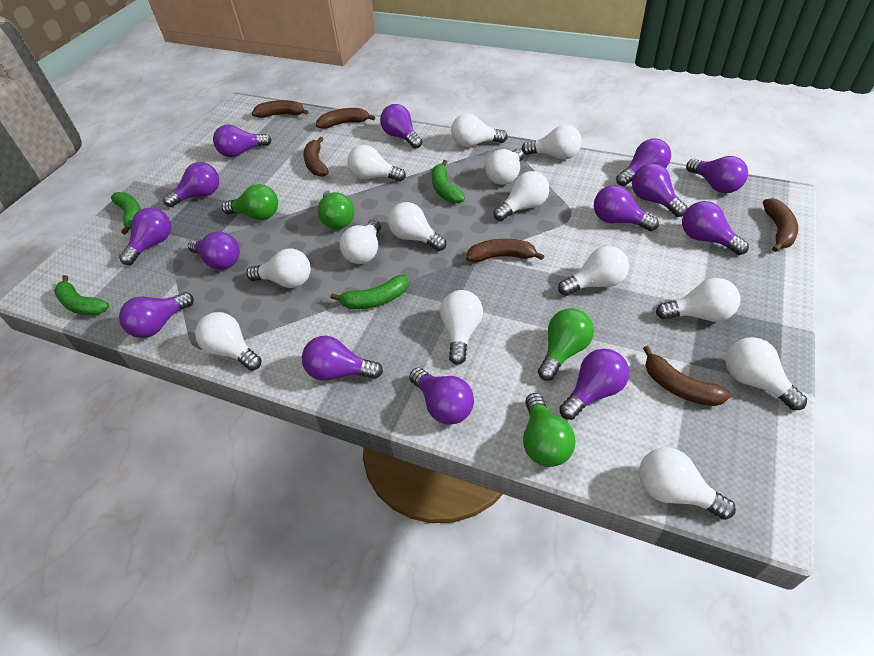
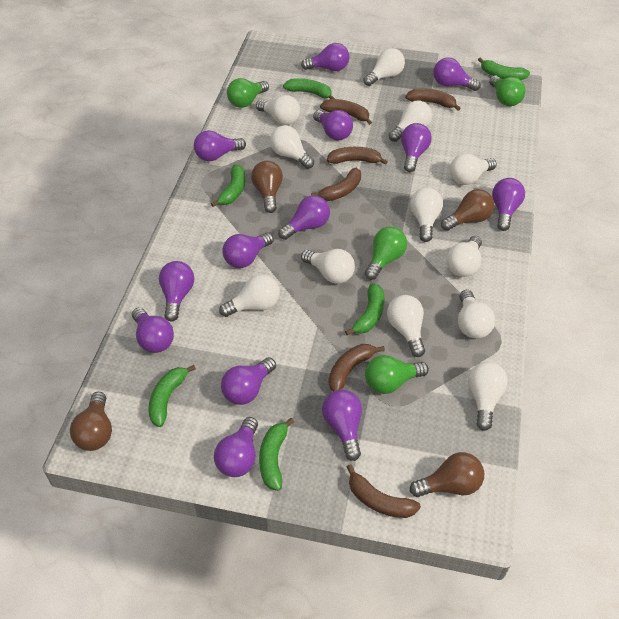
brown light bulb: 0 -> 4
green banana: 4 -> 6
purple light bulb: 14 -> 13
white light bulb: 14 -> 12

